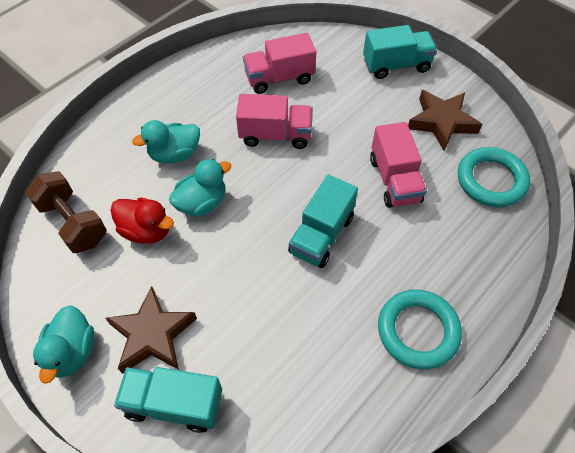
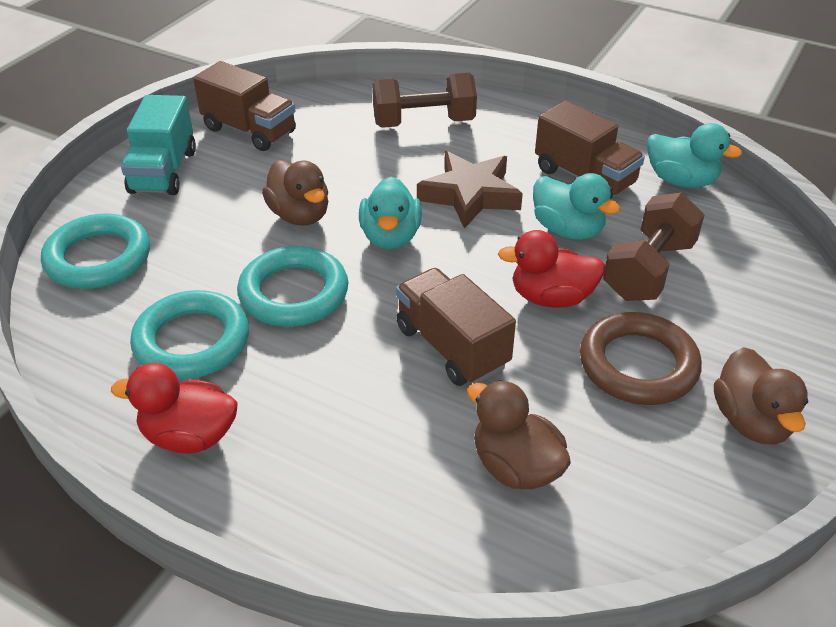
brown duck: 0 -> 3
brown dumbbell: 1 -> 2
brown ring: 0 -> 1
brown star: 2 -> 1
brown truck: 0 -> 3
pink truck: 3 -> 0
red duck: 1 -> 2
turquoise ring: 2 -> 3
turquoise truck: 3 -> 1

